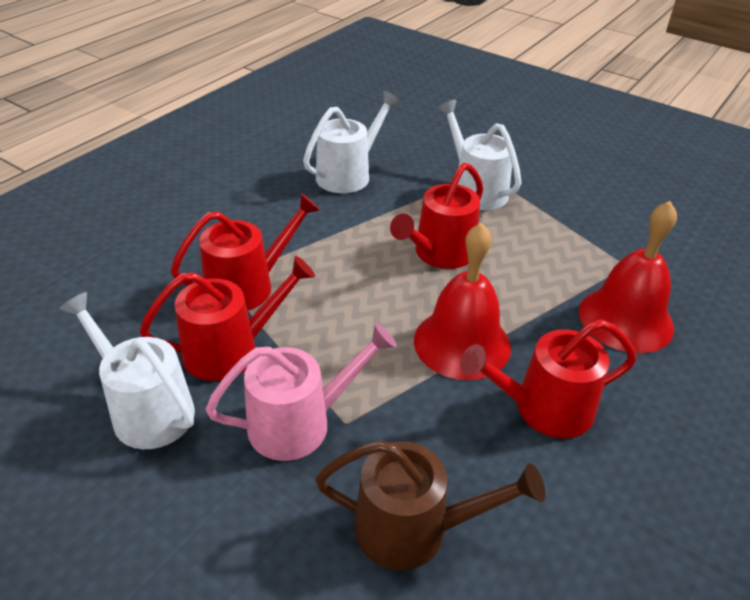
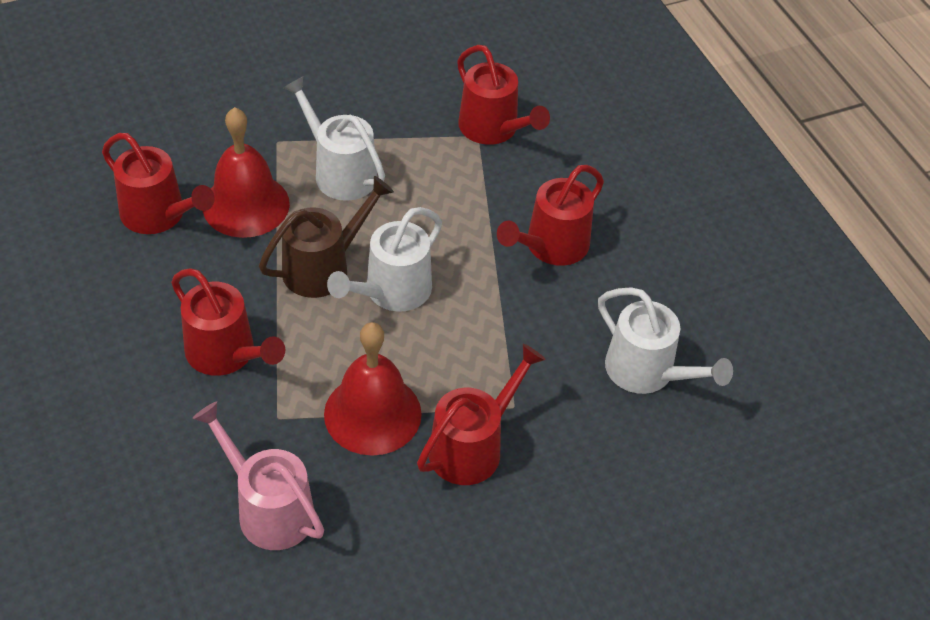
red watering can: 4 -> 5

